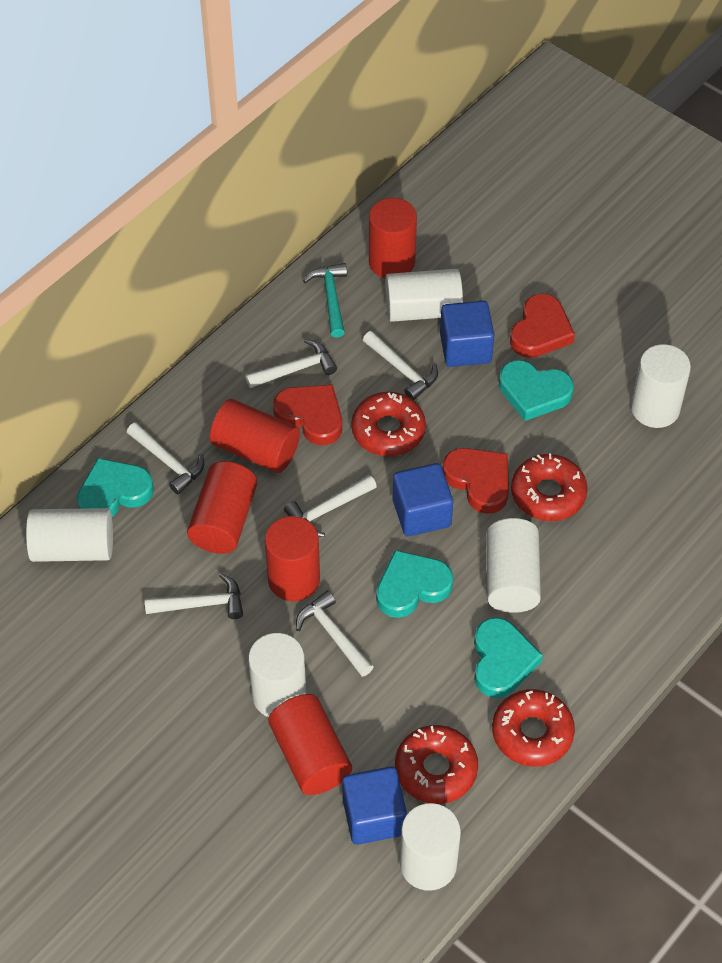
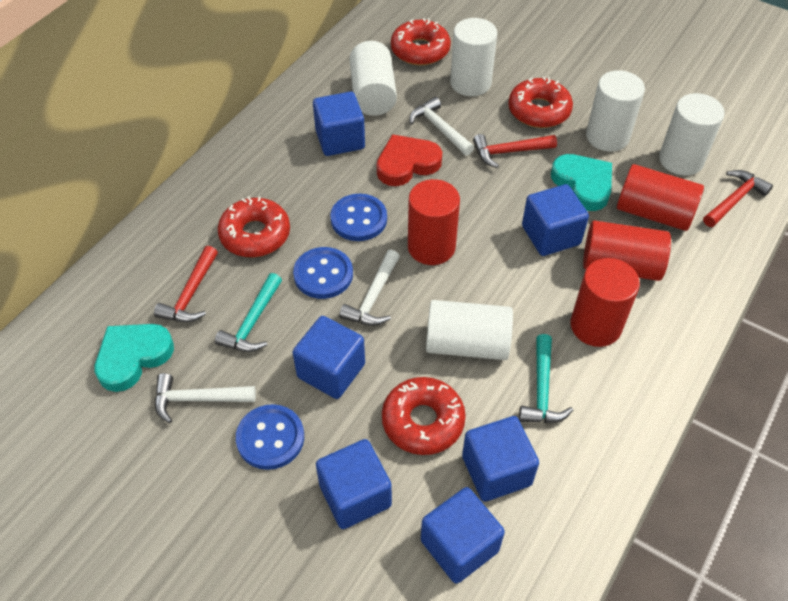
blue button: 0 -> 3
blue cube: 3 -> 6
red cylinder: 5 -> 4
red hammer: 0 -> 3
red heart: 3 -> 1
turquoise hammer: 1 -> 2
turquoise heart: 4 -> 2
white cylinder: 6 -> 5
white hammer: 6 -> 3

